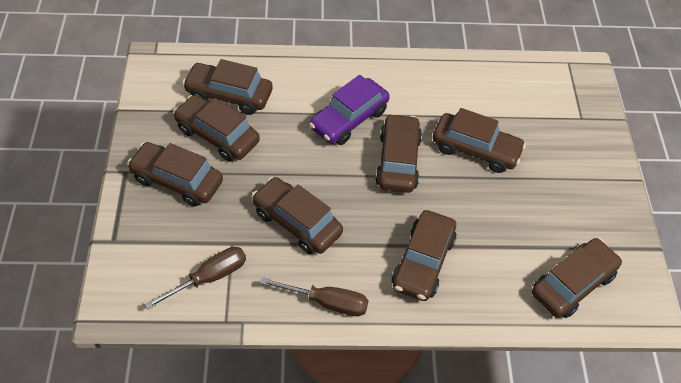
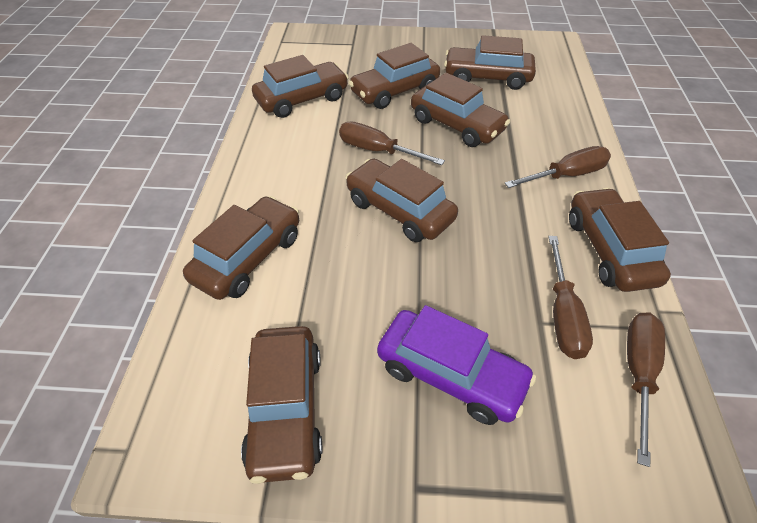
brown screwdriver: 2 -> 4

